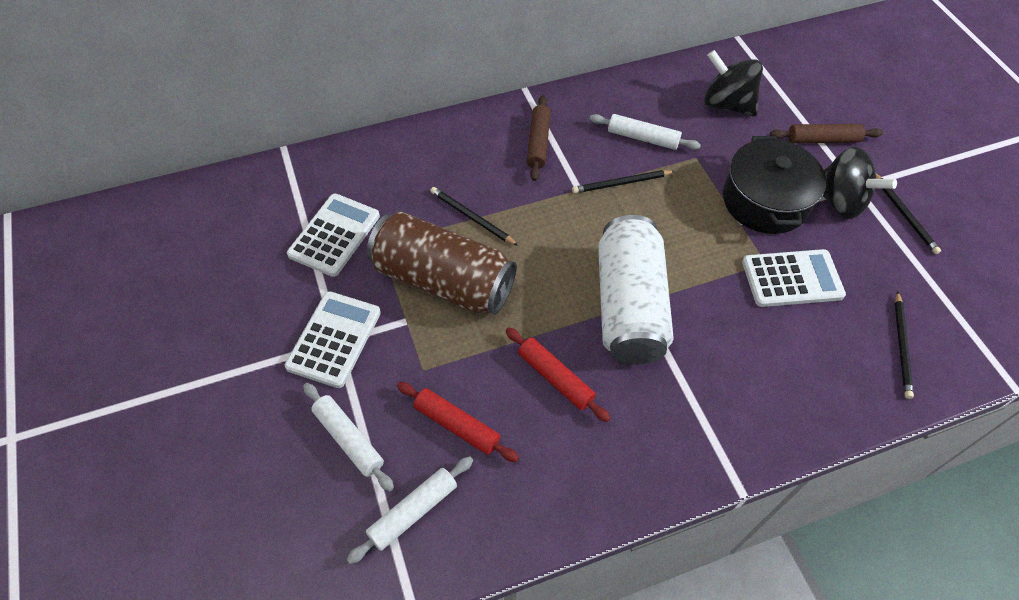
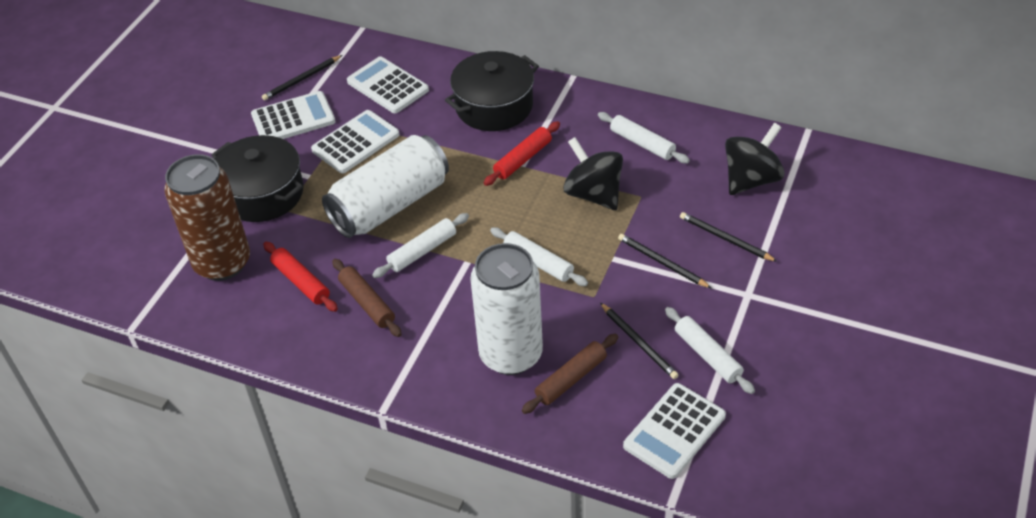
black pot: 1 -> 2
white calculator: 3 -> 4
white can: 1 -> 2
white rolling pin: 3 -> 4

